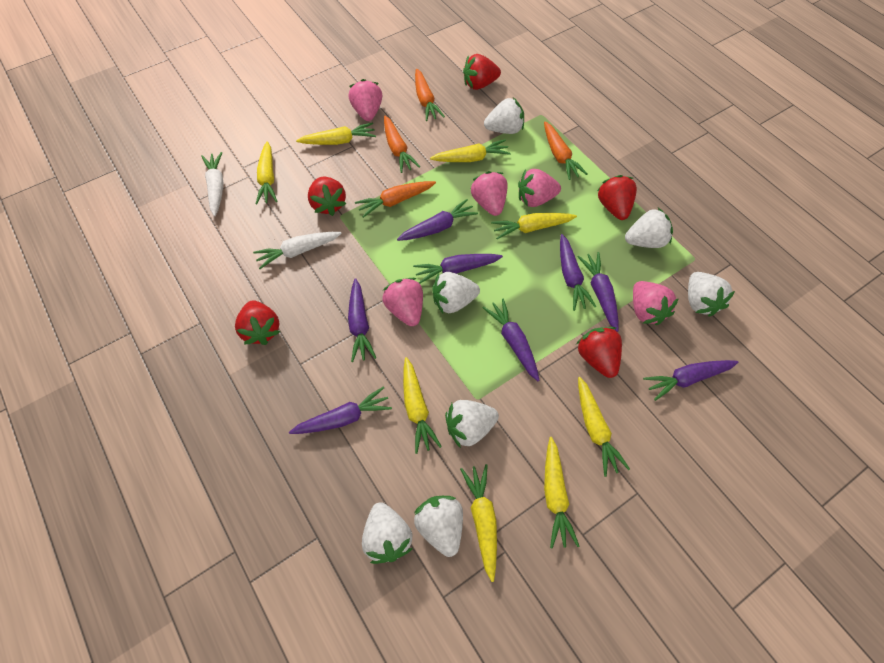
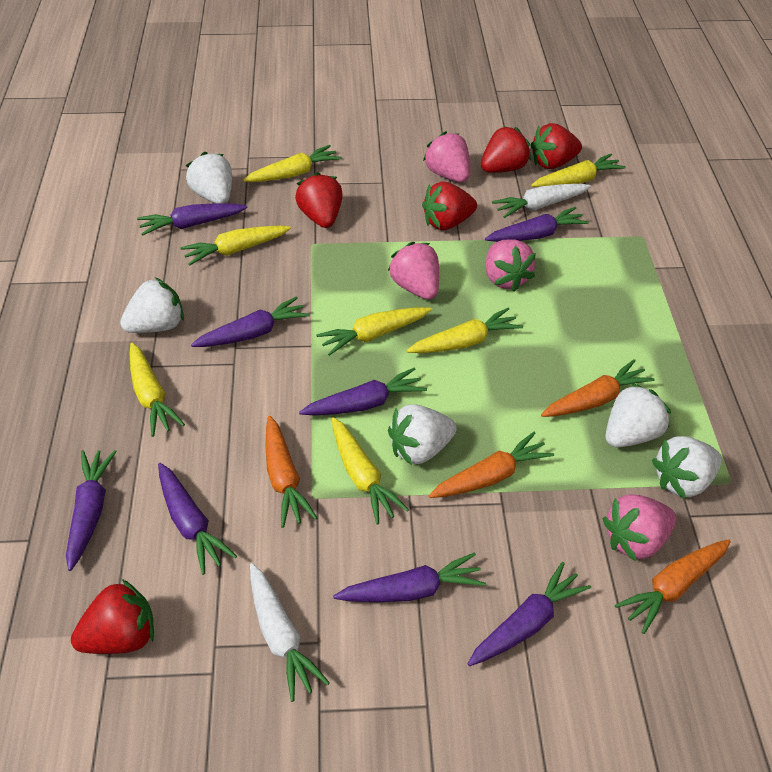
pink strawberry: 5 -> 4
white strawberry: 7 -> 5
yellow carrot: 8 -> 7

